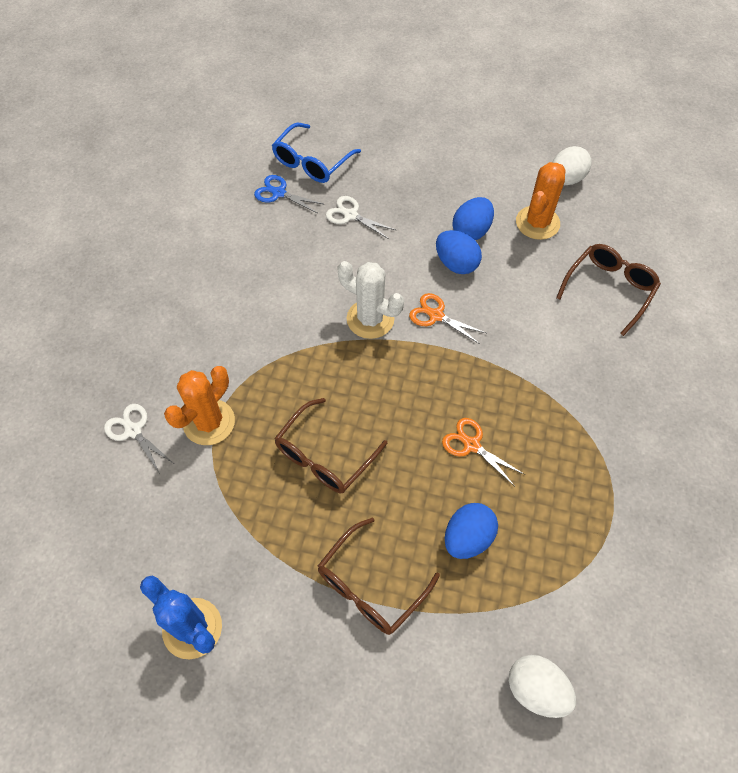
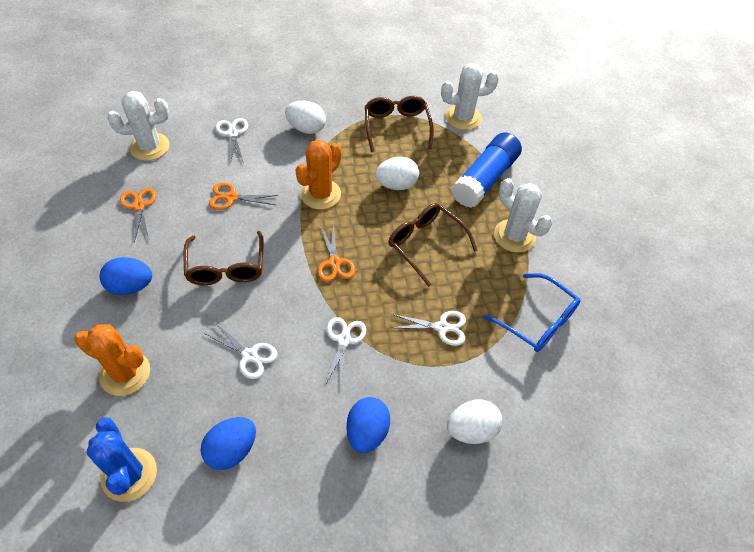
blue glue stick: 0 -> 1
blue scissors: 1 -> 0
orange scissors: 2 -> 3
white cactus: 1 -> 3
white egg: 2 -> 3
white scissors: 2 -> 4

